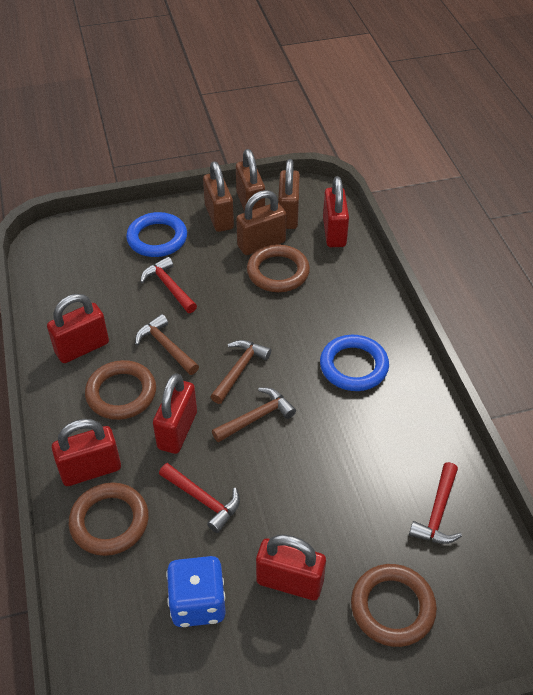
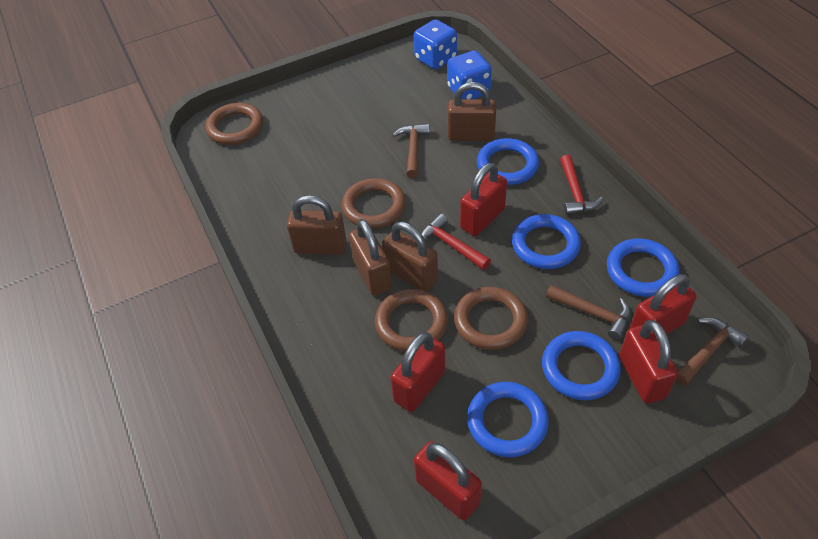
blue dice: 1 -> 2
blue ring: 2 -> 5
red hammer: 3 -> 2

